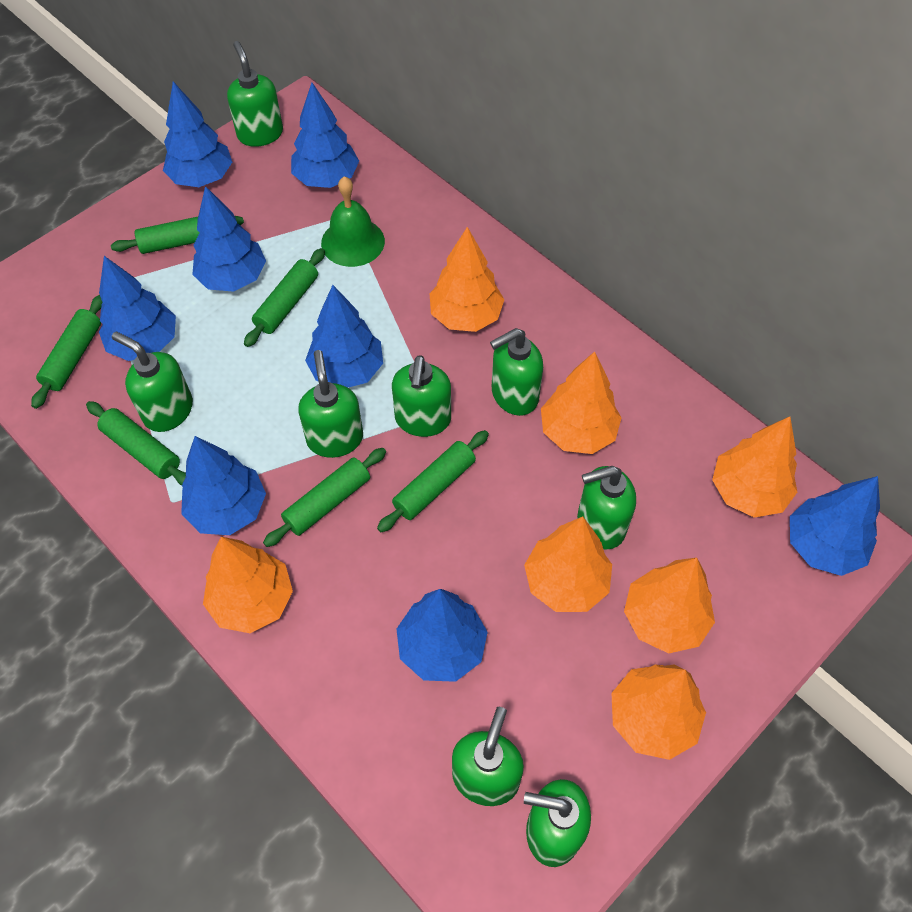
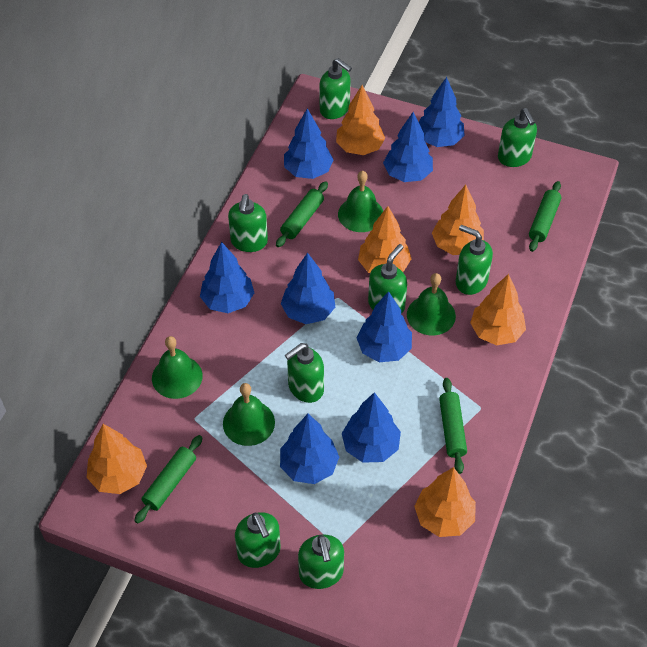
green bell: 1 -> 4
green rolling pin: 6 -> 4
orange tree: 7 -> 6

